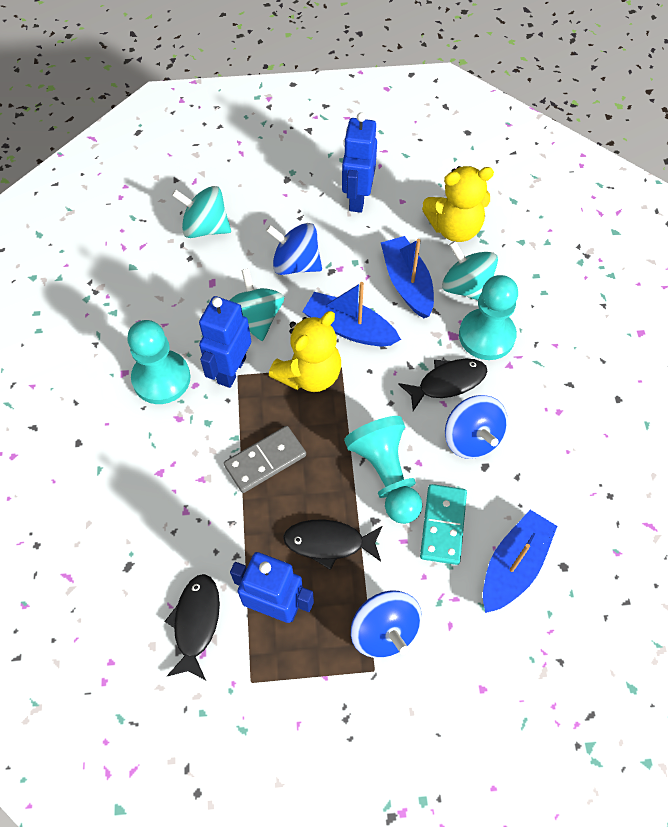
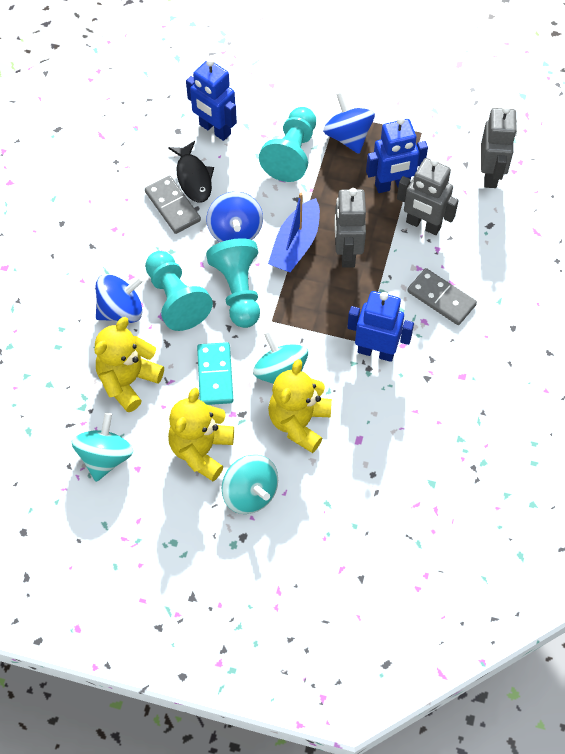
black fish: 3 -> 1
blue boat: 3 -> 1
grey domino: 1 -> 2
grey robot: 0 -> 3
yellow teddy bear: 2 -> 3

